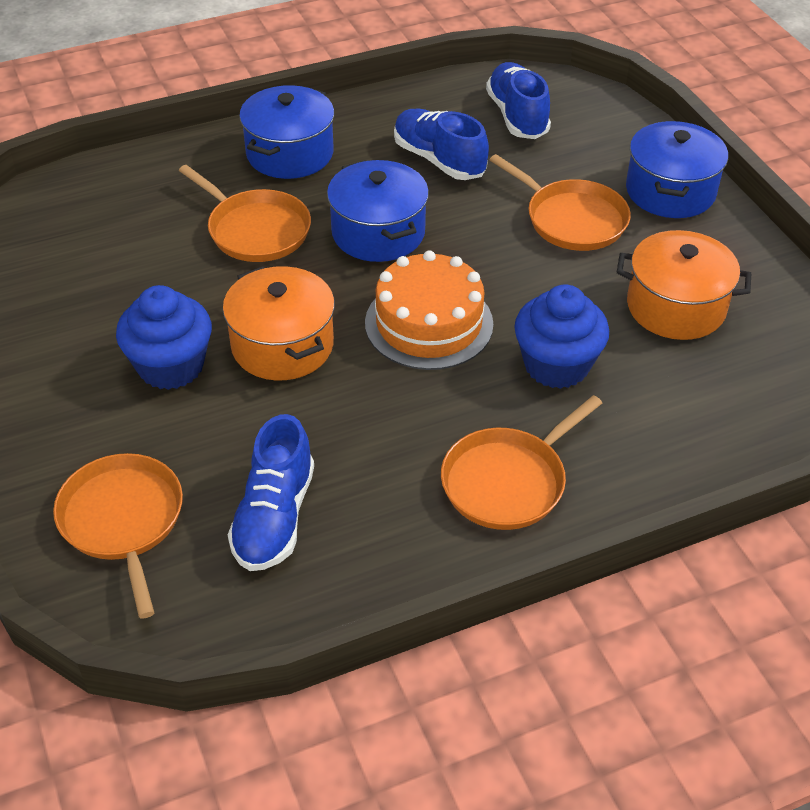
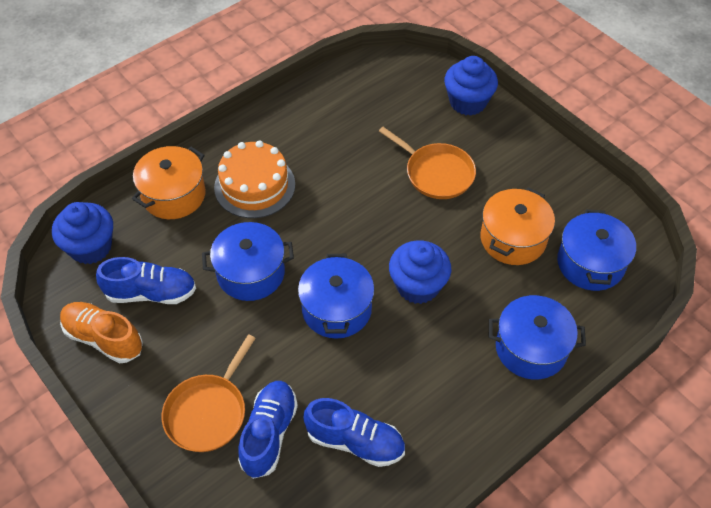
blue cupcake: 2 -> 3
blue pot: 3 -> 4
orange pan: 4 -> 2
orange shoe: 0 -> 1

